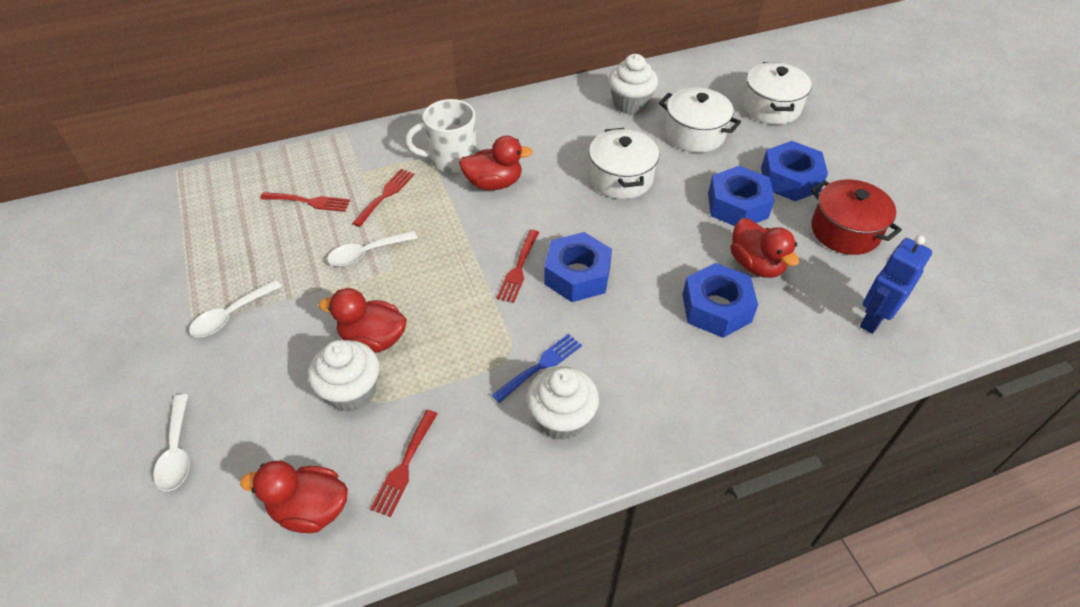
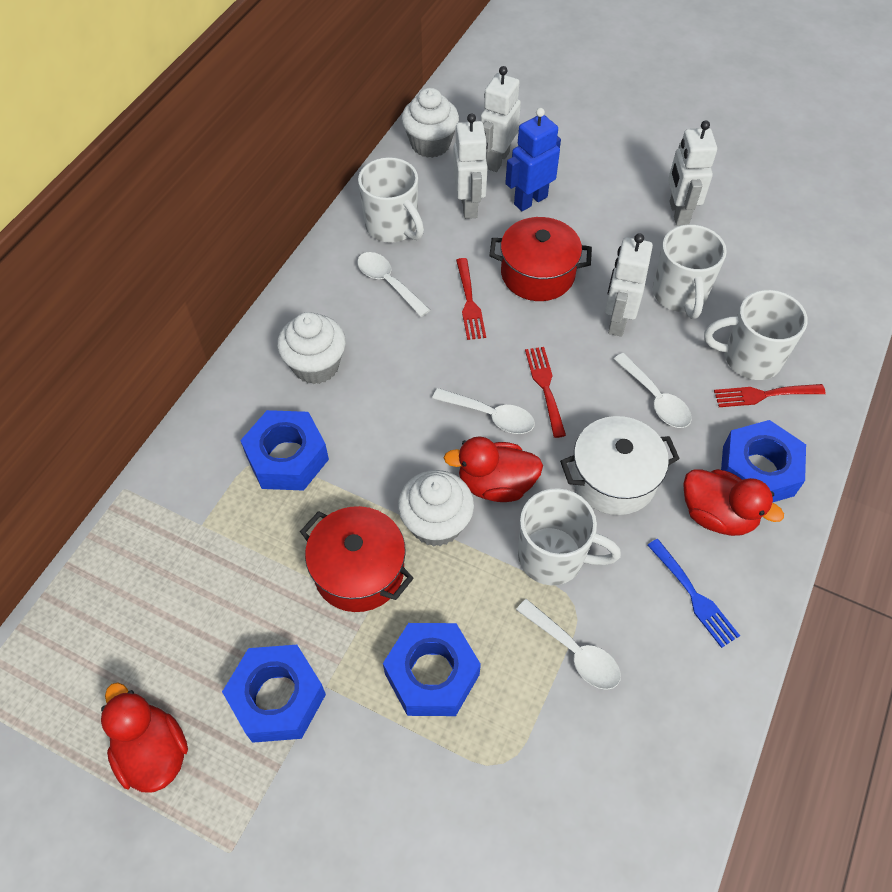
red duck: 4 -> 3
red fork: 4 -> 3
red pot: 1 -> 2
white mug: 1 -> 4
white pot: 3 -> 1
white robot: 0 -> 4
white spoon: 3 -> 4

